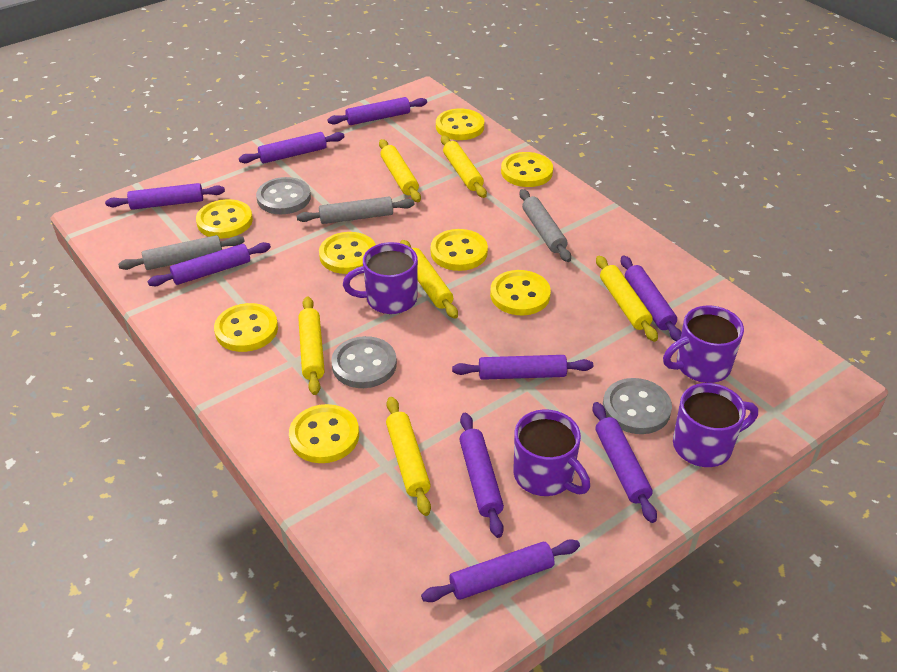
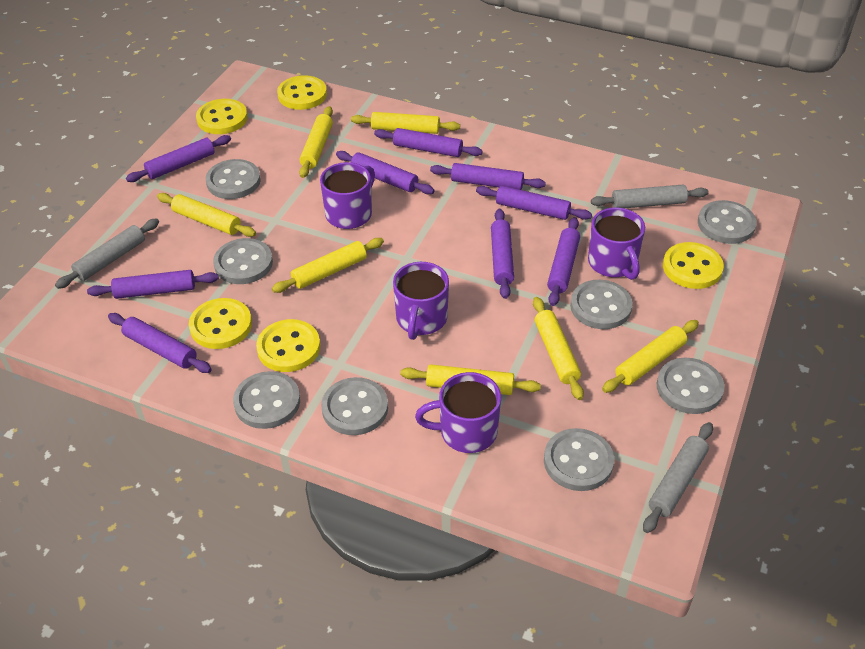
grey button: 3 -> 8
yellow button: 8 -> 5
yellow rolling pin: 6 -> 7

